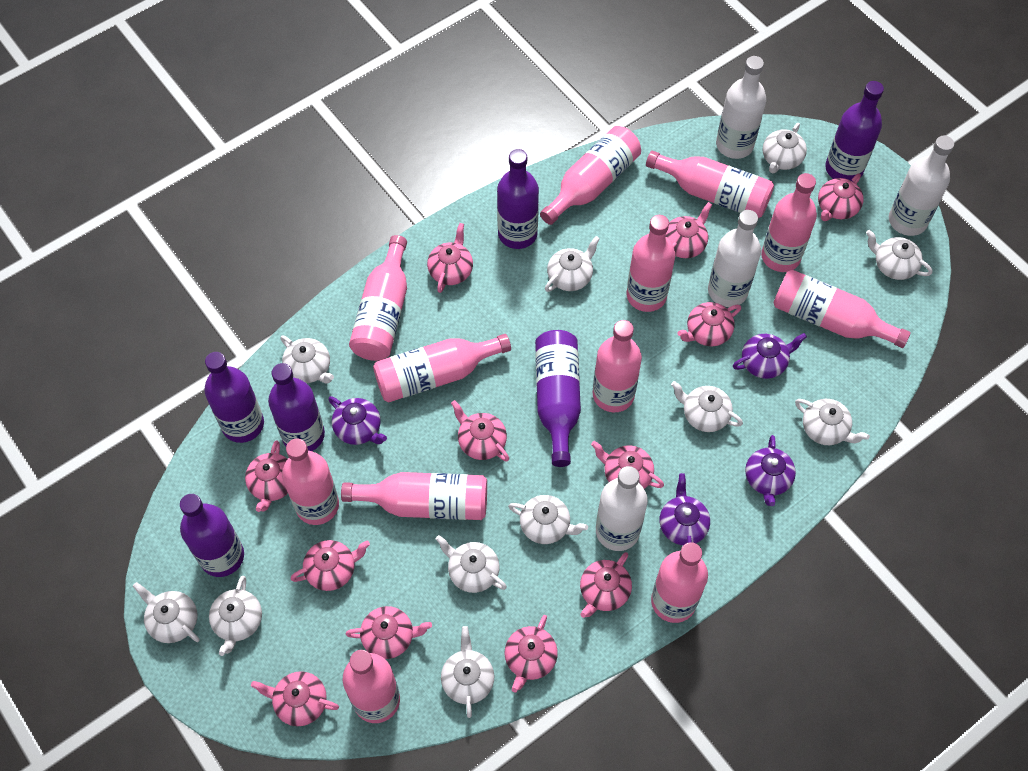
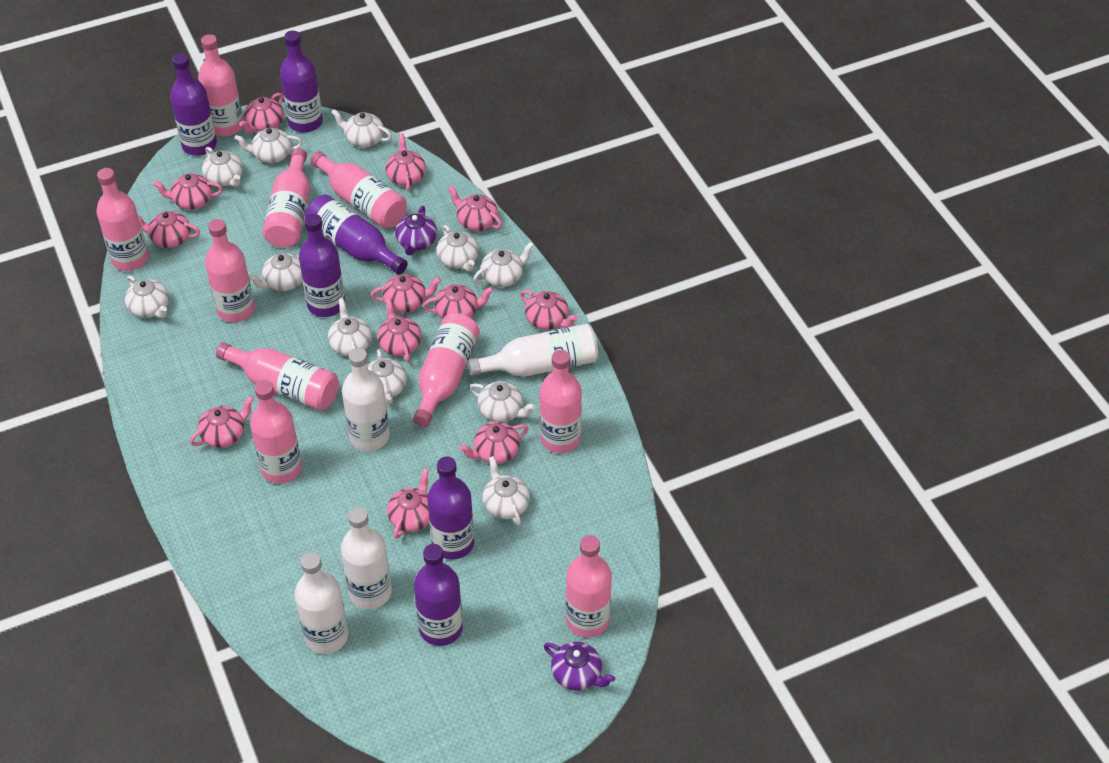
pink bottle: 12 -> 10
purple teapot: 4 -> 2

